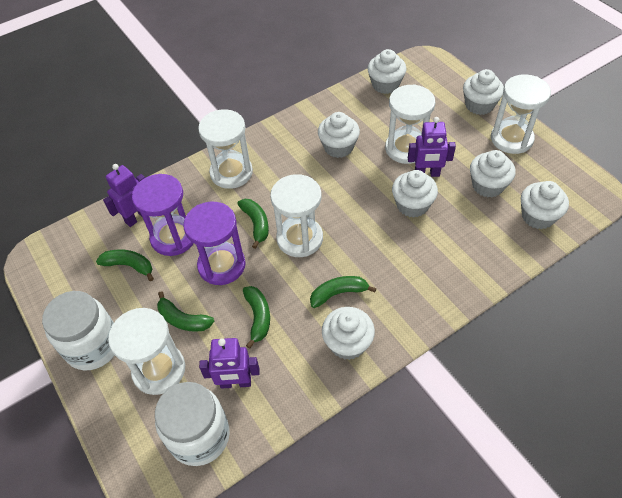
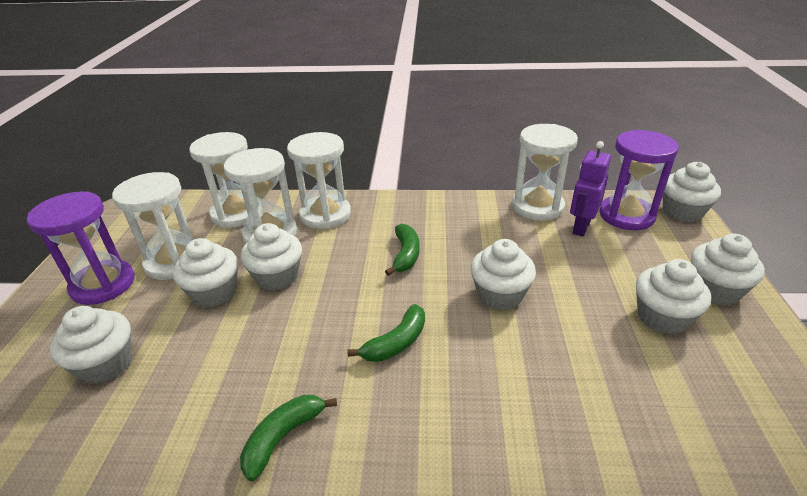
green banana: 5 -> 3
purple robot: 3 -> 1
white jar: 2 -> 0

